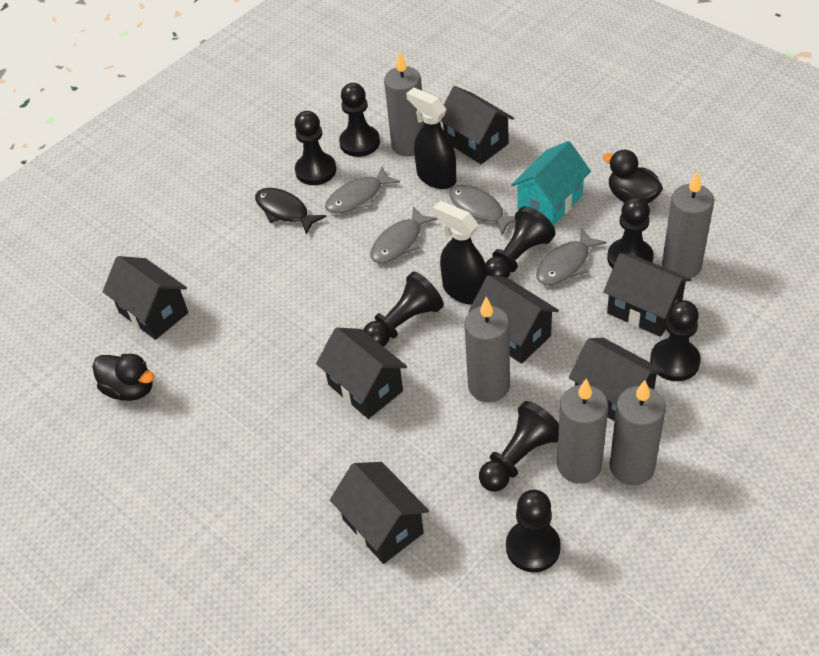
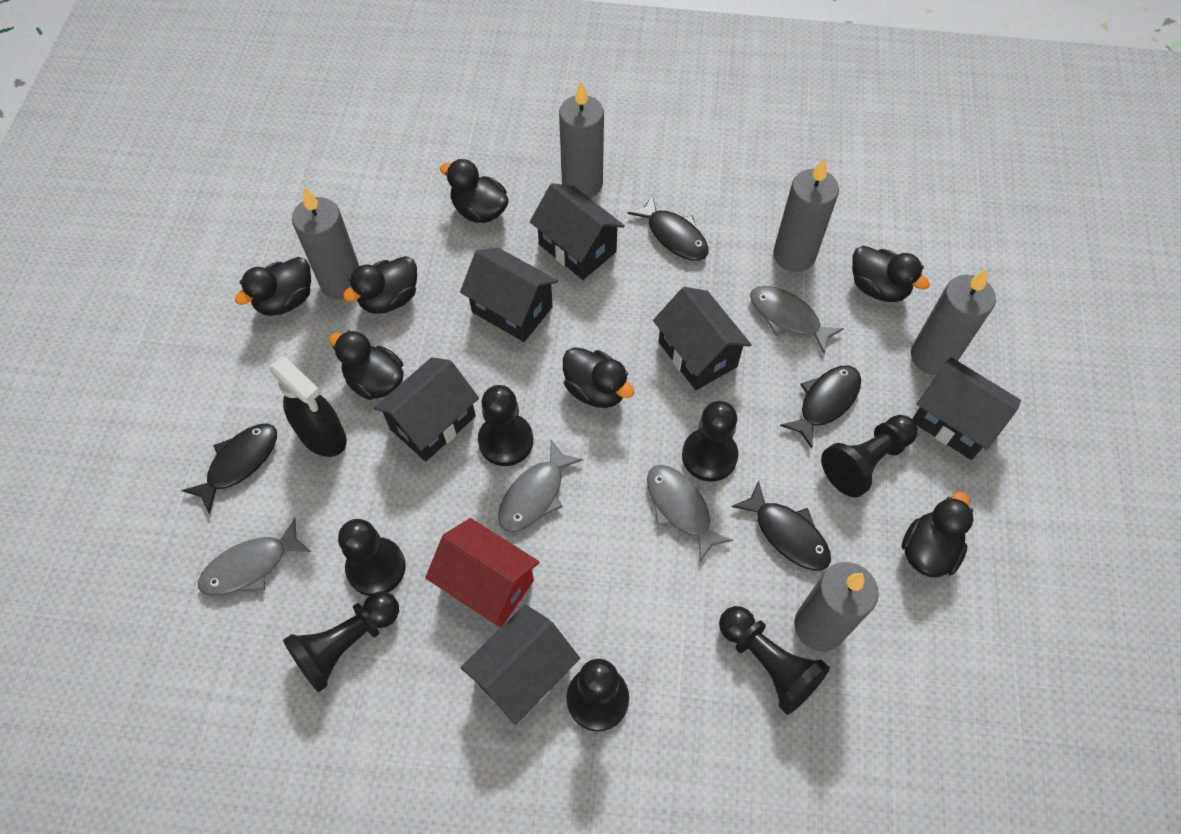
black duck: 2 -> 7
black fish: 1 -> 4
black house: 7 -> 6
black pawn: 8 -> 7
black spray bottle: 2 -> 1
red house: 0 -> 1
turquoise house: 1 -> 0

